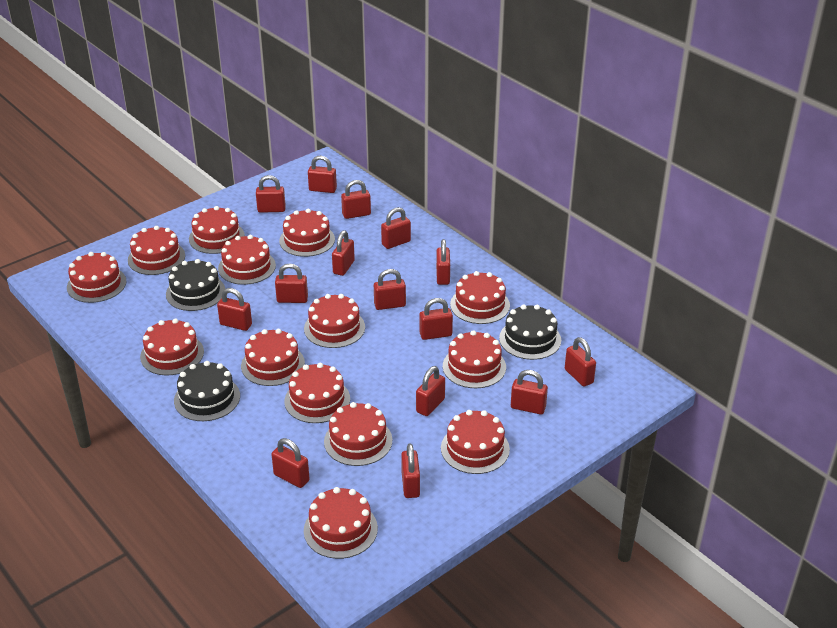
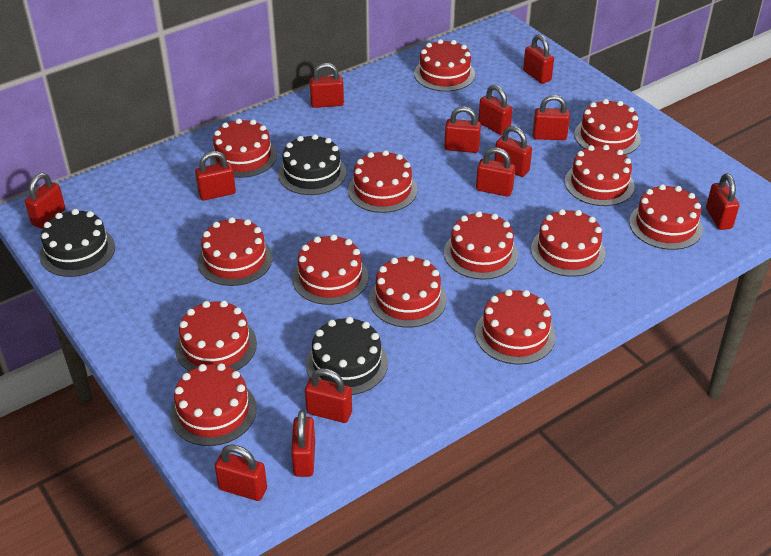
red padlock: 15 -> 13

